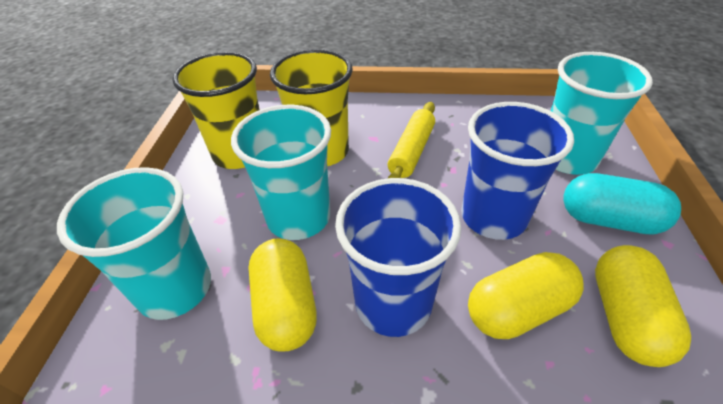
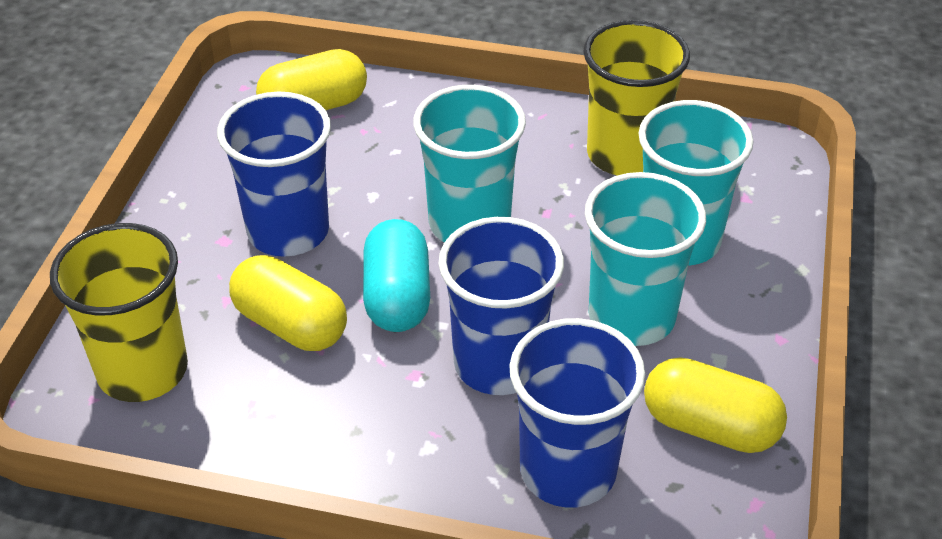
blue cup: 2 -> 3
yellow rolling pin: 1 -> 0

